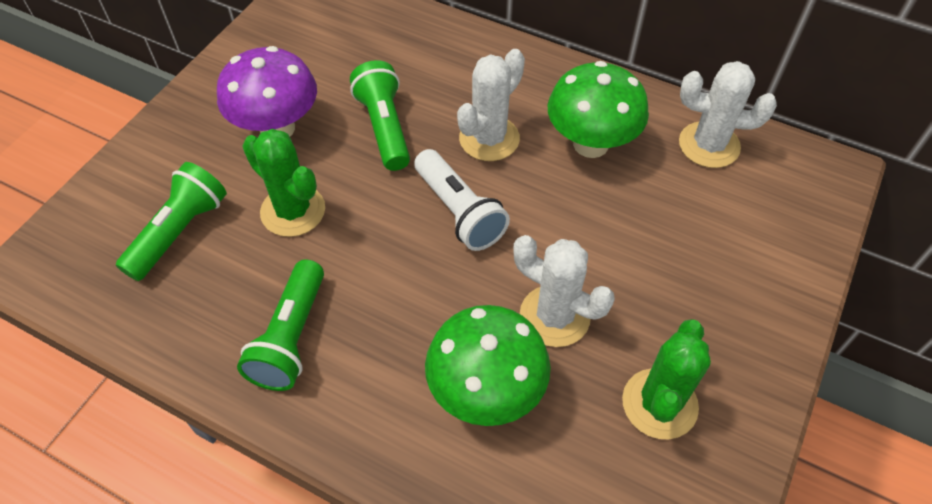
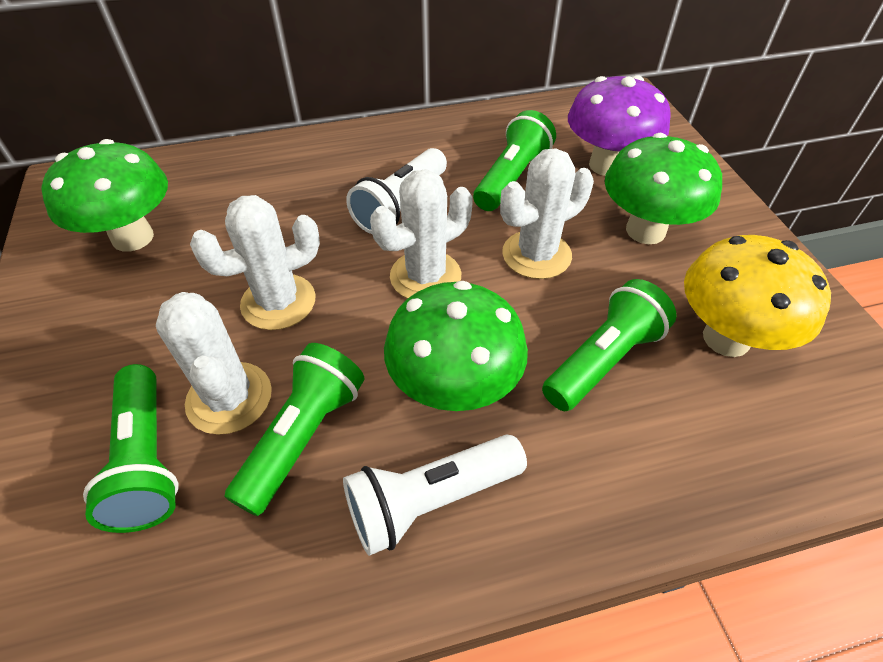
green cactus: 2 -> 0
green flashlight: 3 -> 4
green mushroom: 2 -> 3
white cactus: 3 -> 4
white flashlight: 1 -> 2
yellow mushroom: 0 -> 1

